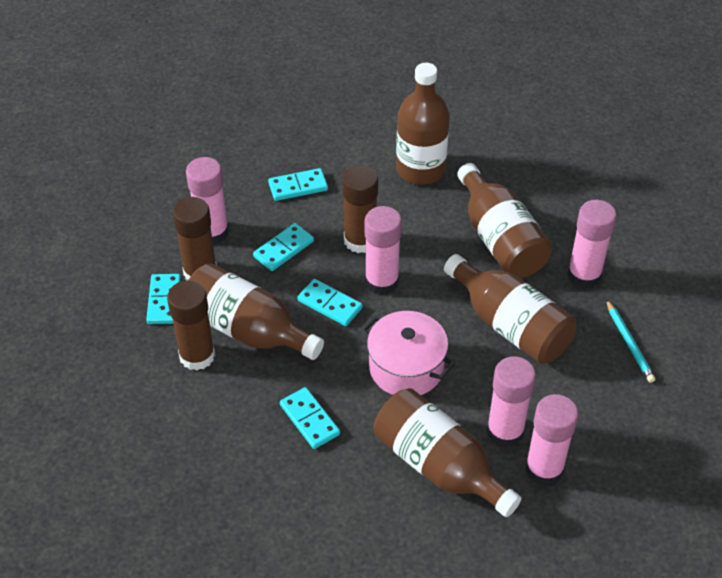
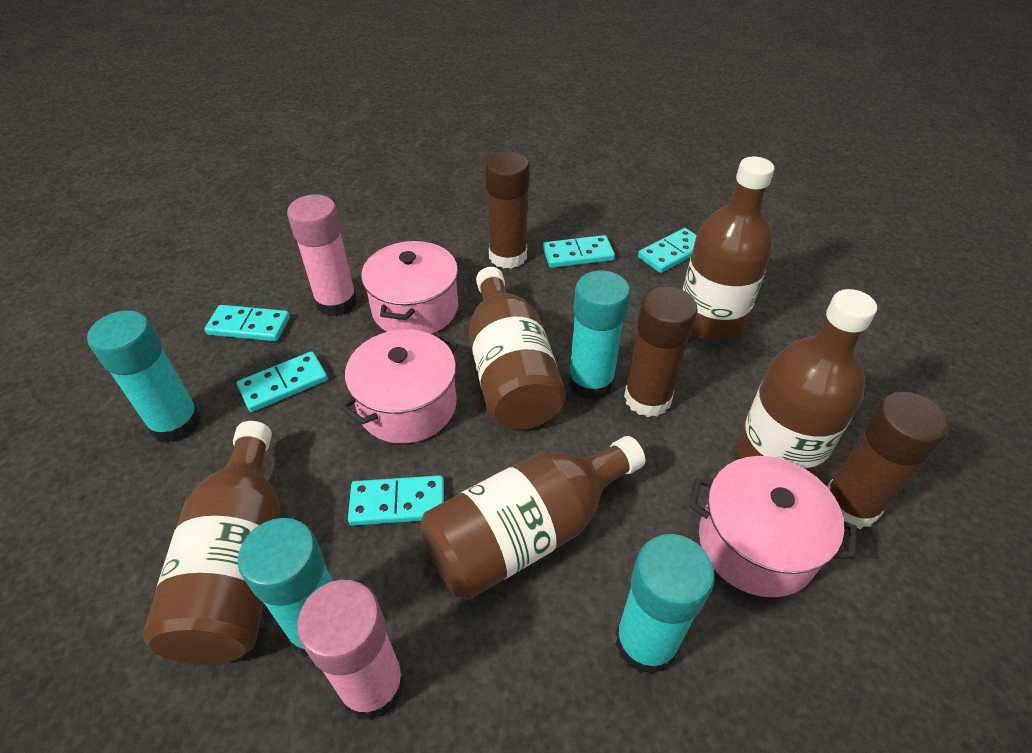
pink glue stick: 5 -> 2
pink pot: 1 -> 3
turquoise glue stick: 0 -> 4
turquoise pencil: 1 -> 0

